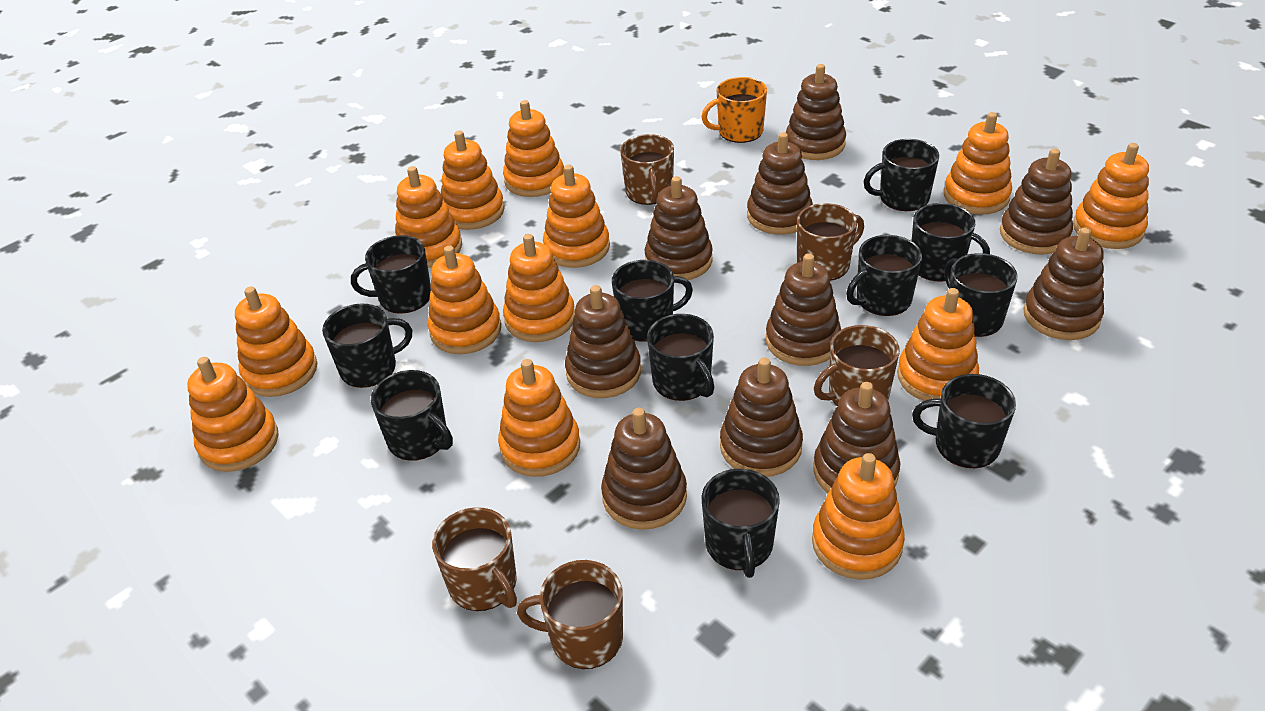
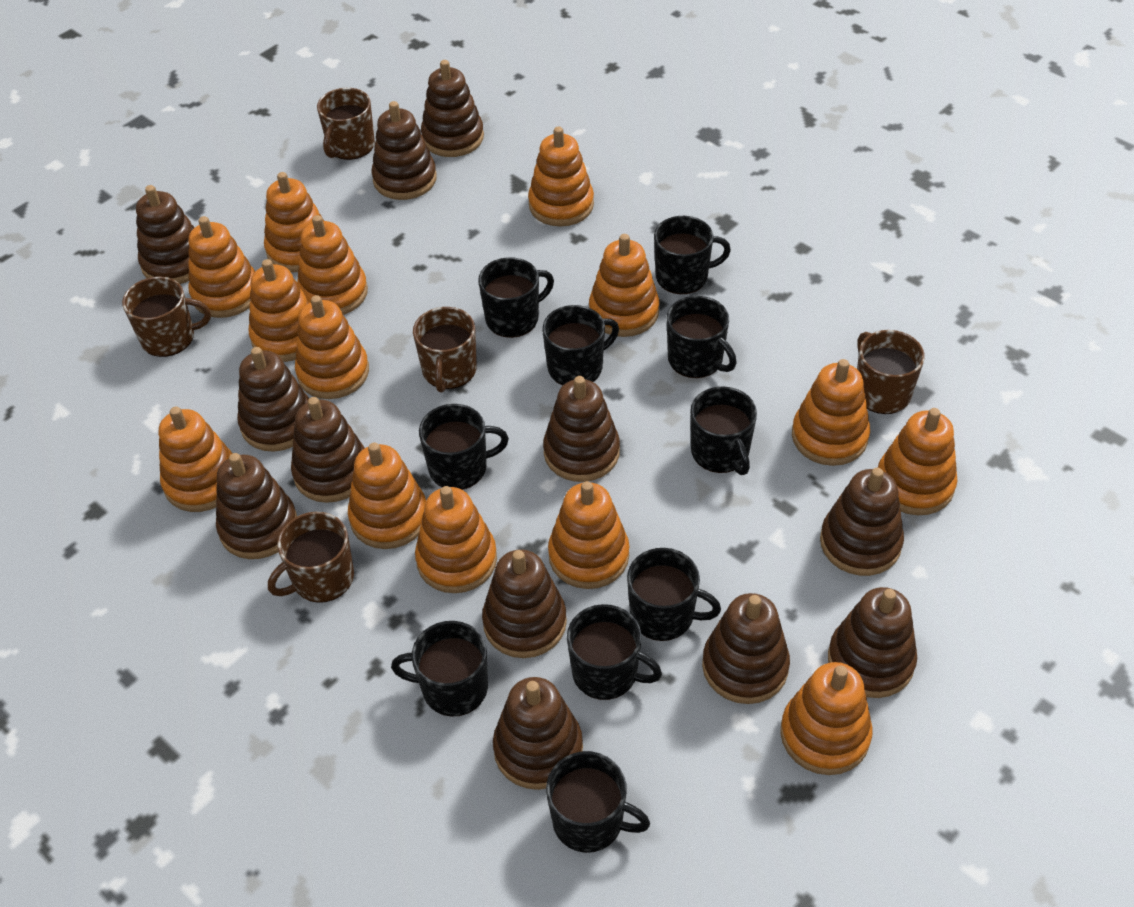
black mug: 11 -> 10
brown stacking toy: 10 -> 12
orange mug: 1 -> 0
orange stacking toy: 13 -> 14

